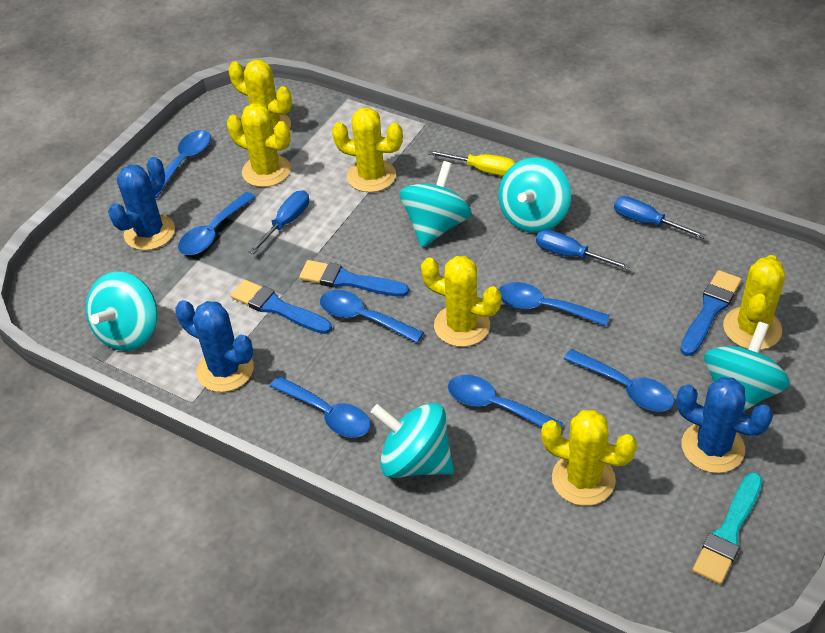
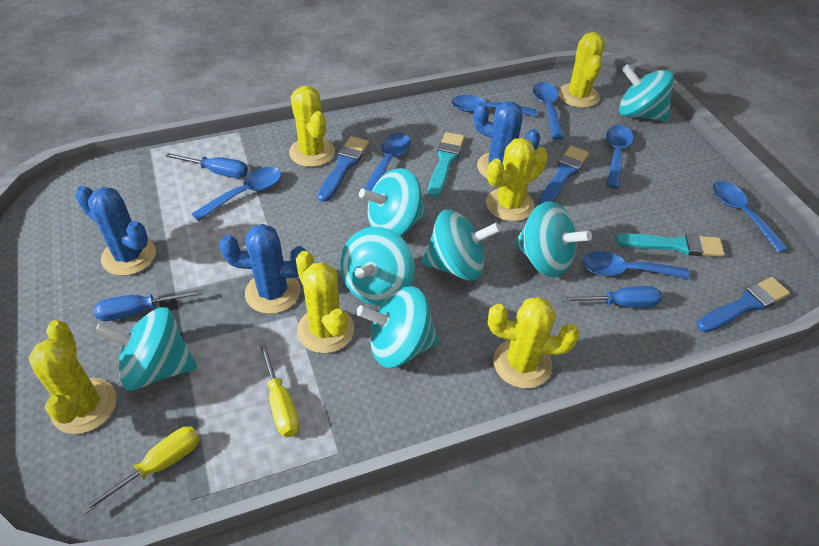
turquoise brush: 1 -> 2
turquoise spinning top: 5 -> 7
yellow screwdriver: 1 -> 2

